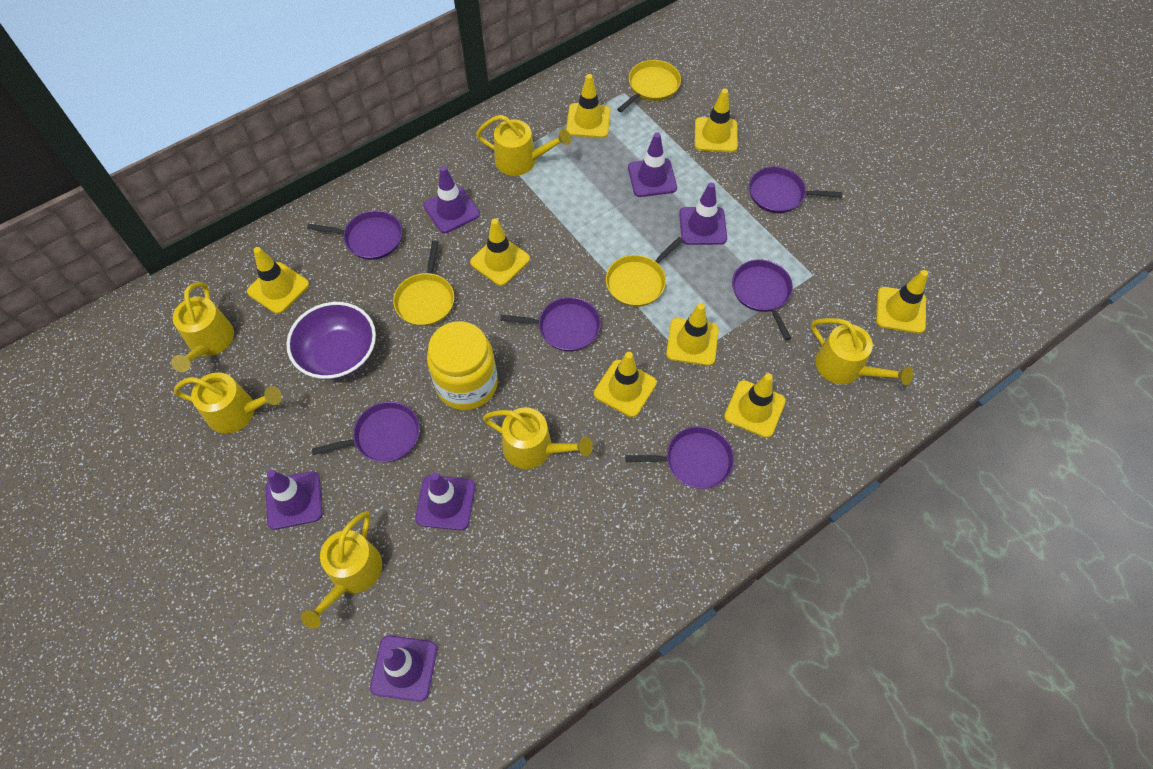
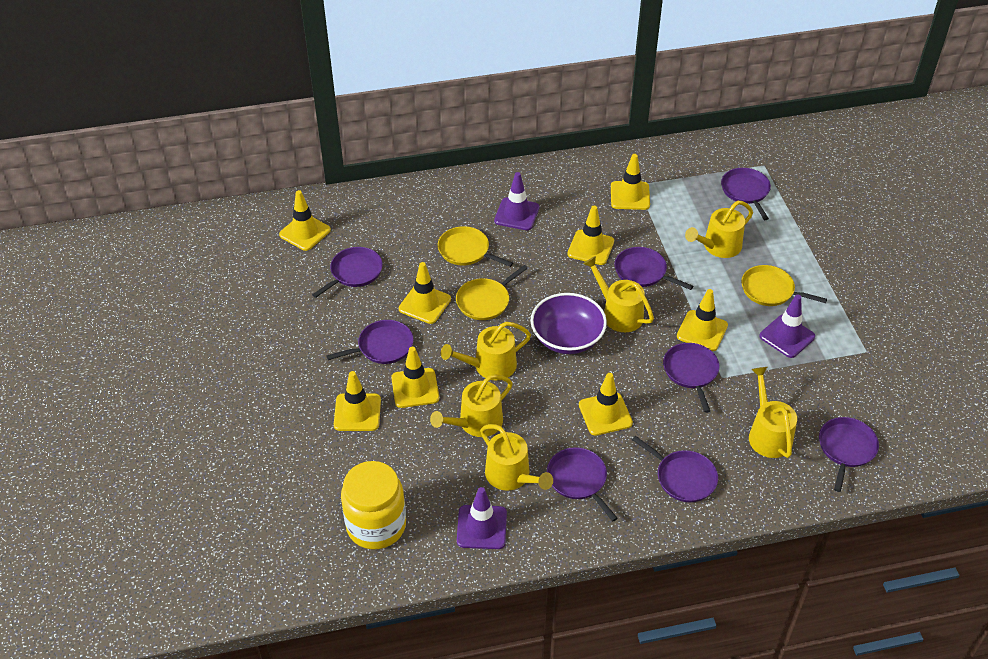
purple pan: 6 -> 8
purple traffic cone: 6 -> 3

